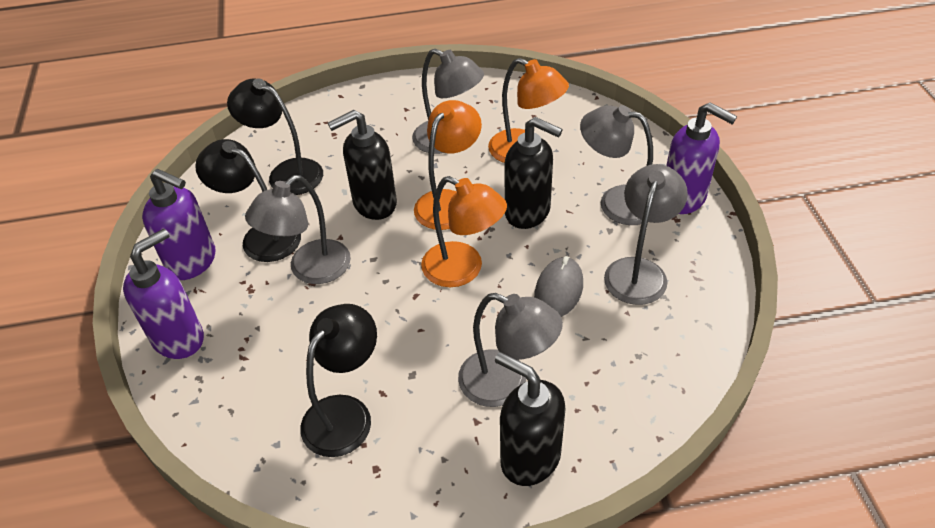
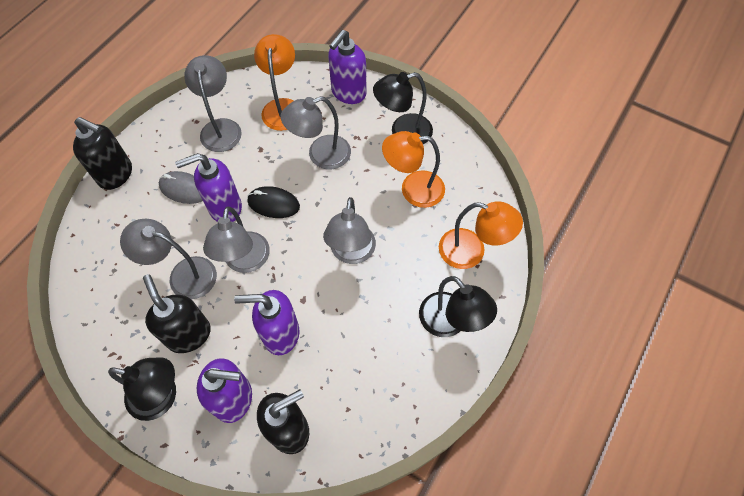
black mouse: 0 -> 1
purple soap dispenser: 3 -> 4

